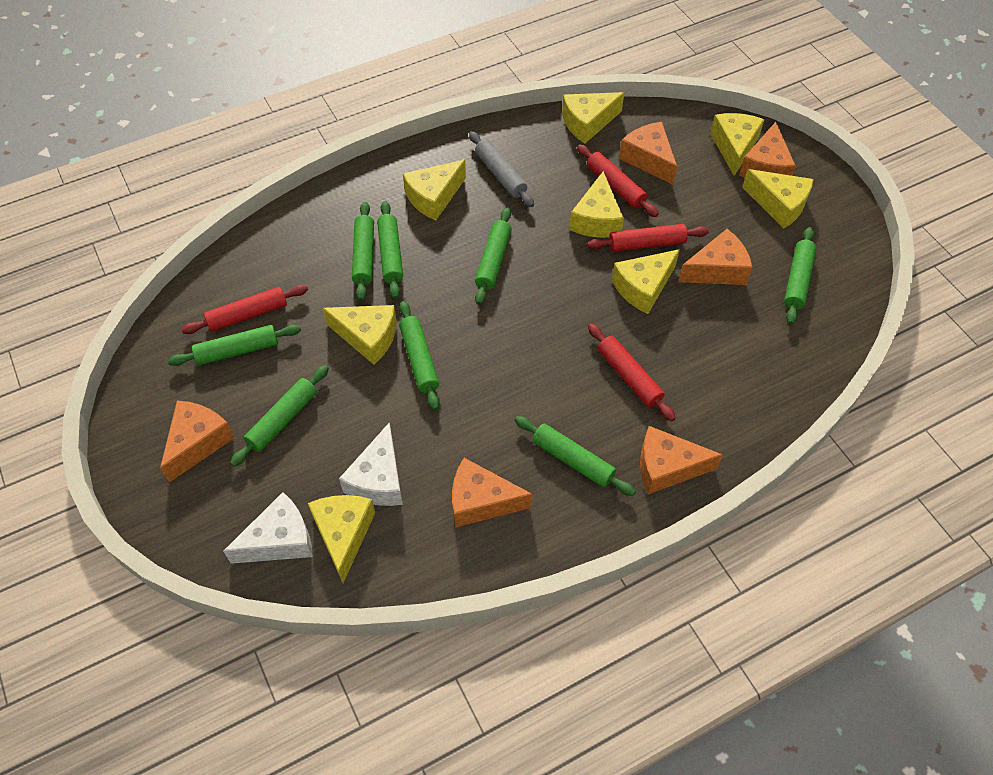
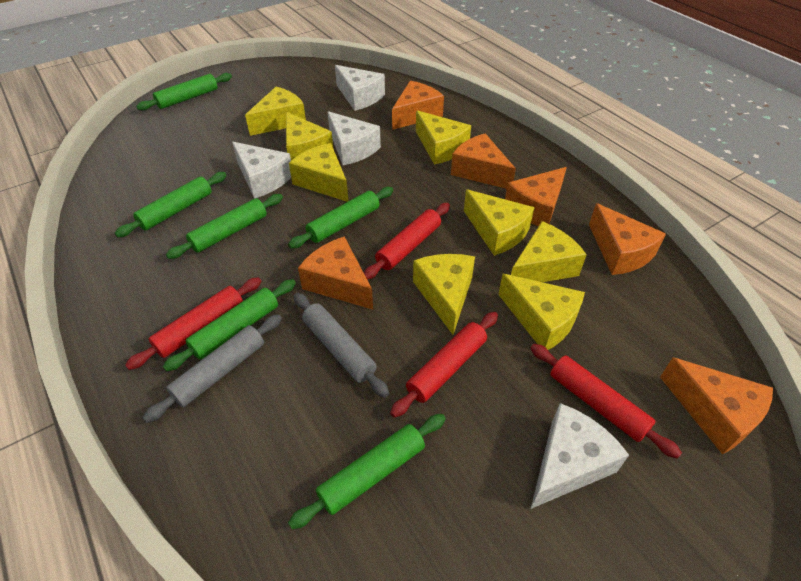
green rolling pin: 8 -> 6
grey rolling pin: 1 -> 2
white cheese: 2 -> 4

